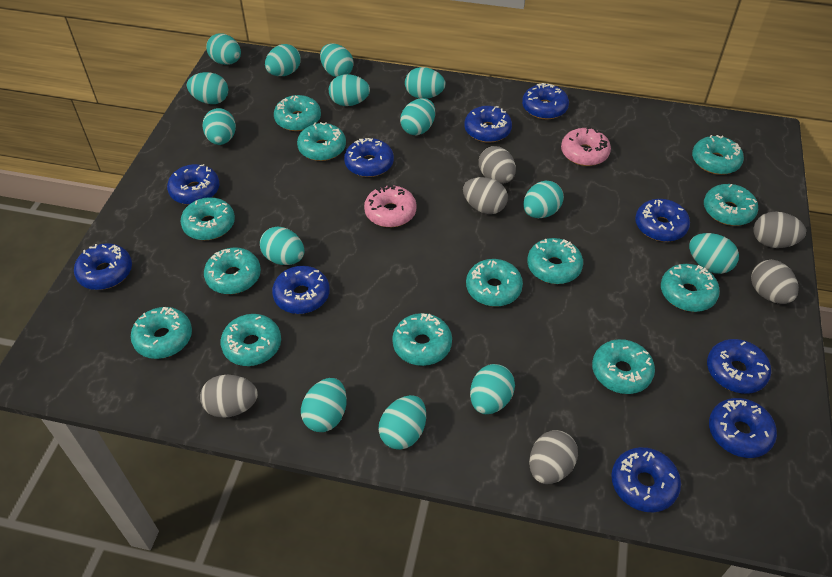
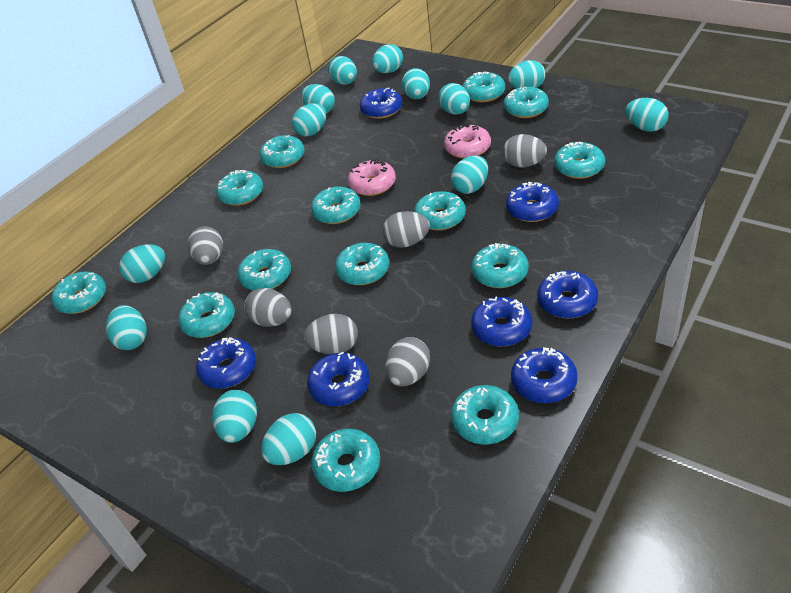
blue donut: 10 -> 7
turquoise donut: 13 -> 14
turquoise egg: 14 -> 13

